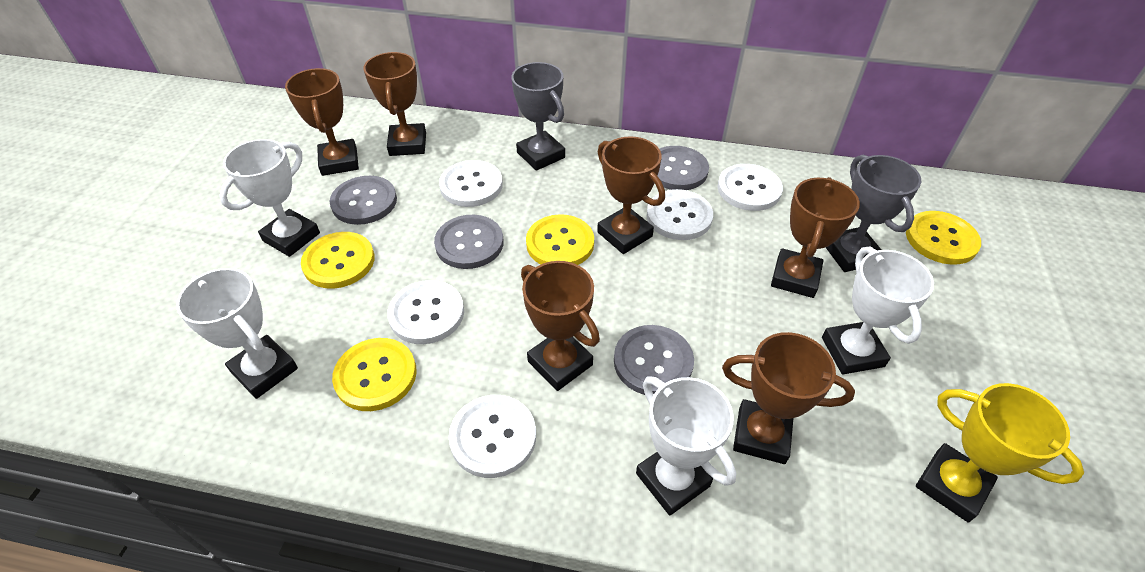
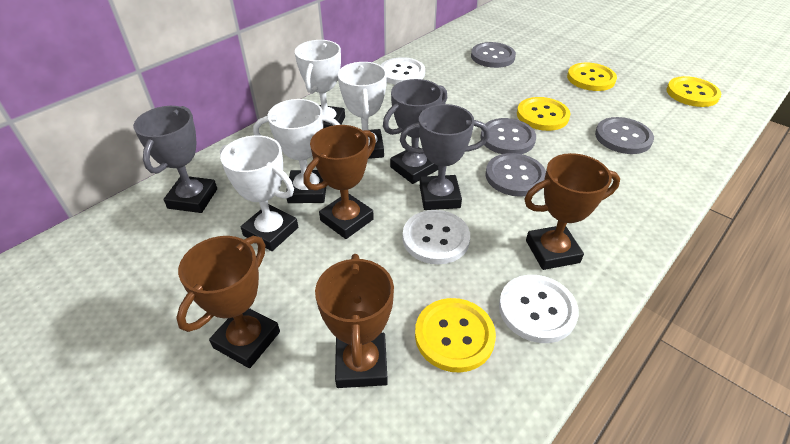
brown trophy: 6 -> 4
grey trophy: 2 -> 3
white button: 5 -> 3
yellow trophy: 1 -> 0

